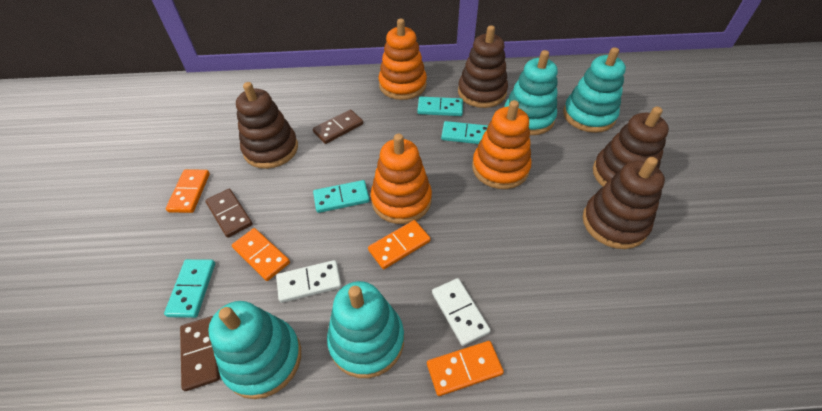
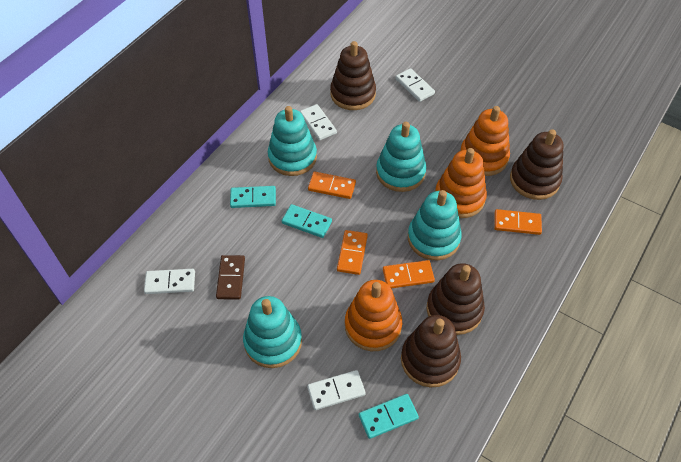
brown domino: 3 -> 1
turquoise domino: 4 -> 3
white domino: 2 -> 4

